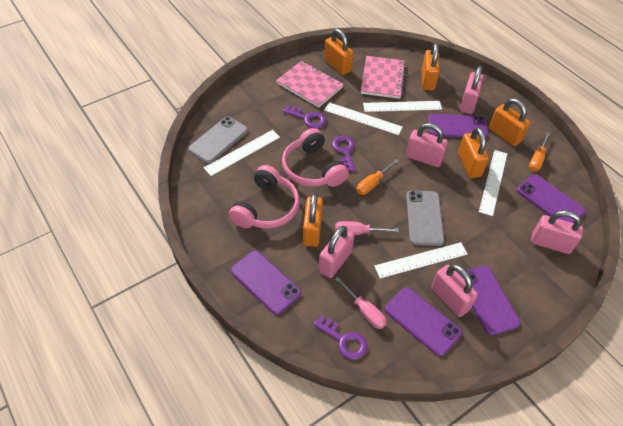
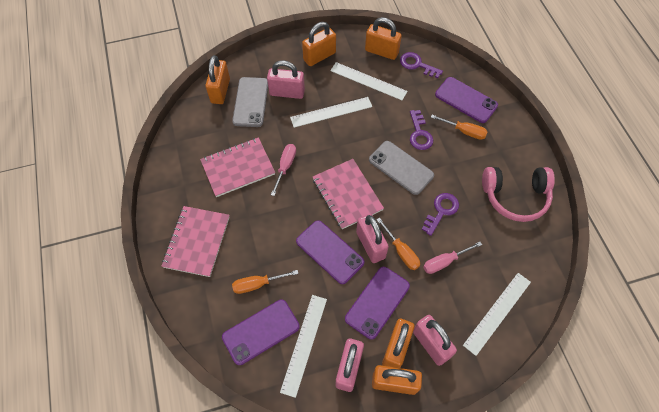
orange screwdriver: 2 -> 3
pink headphones: 2 -> 1
pink notebook: 2 -> 3
pink padlock: 5 -> 4
purple phone: 5 -> 4
white ruler: 5 -> 4

